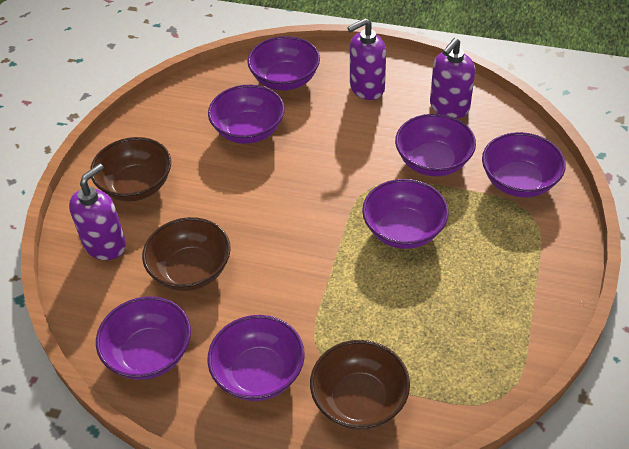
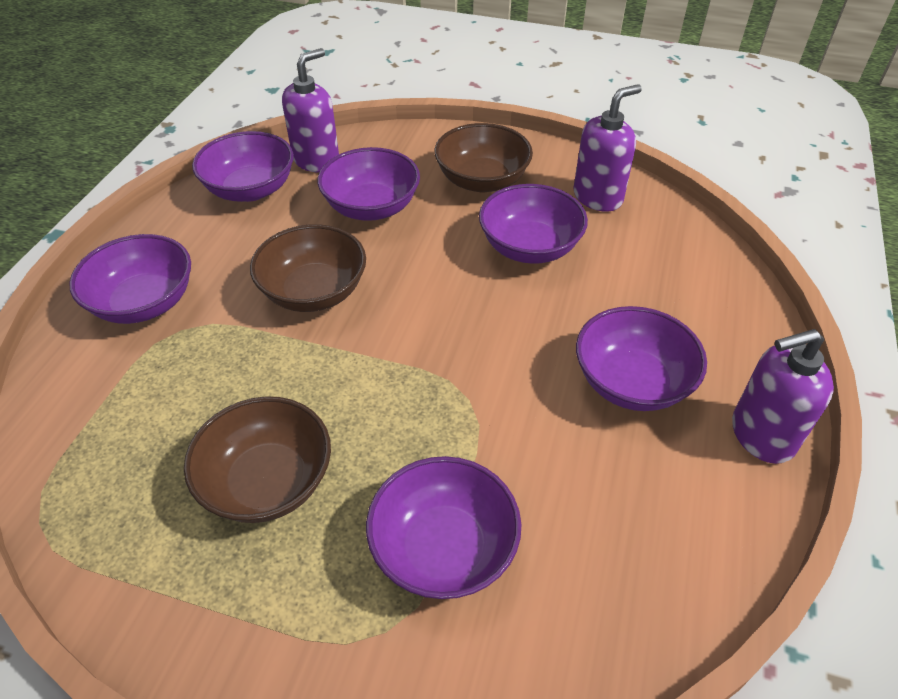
purple bowl: 7 -> 6

